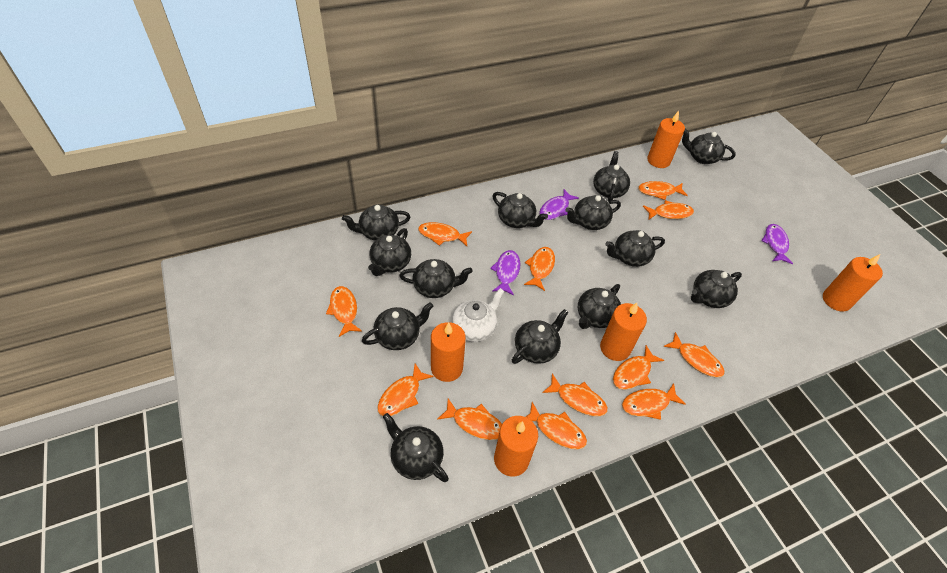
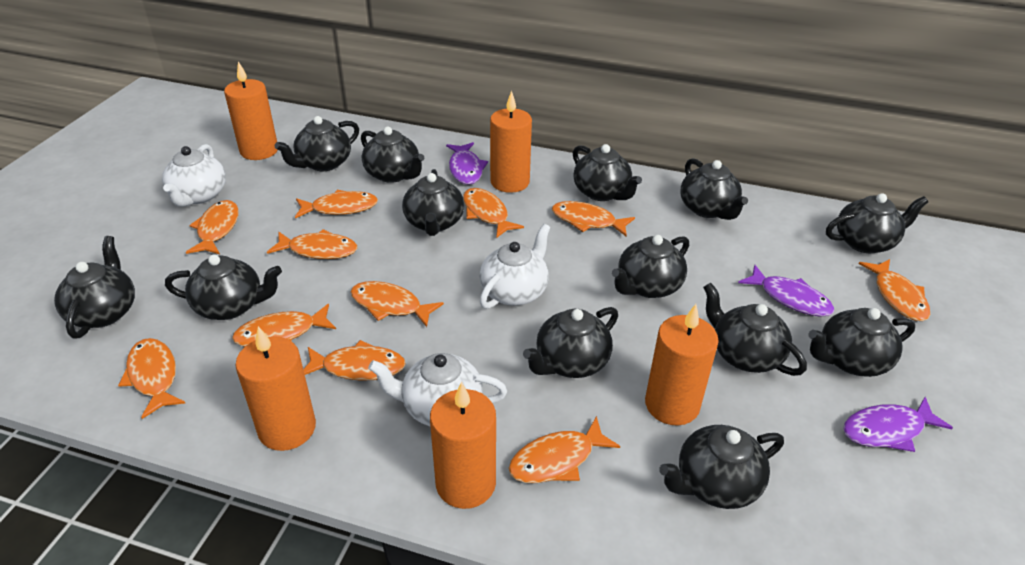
orange fish: 12 -> 11
white teapot: 1 -> 3

